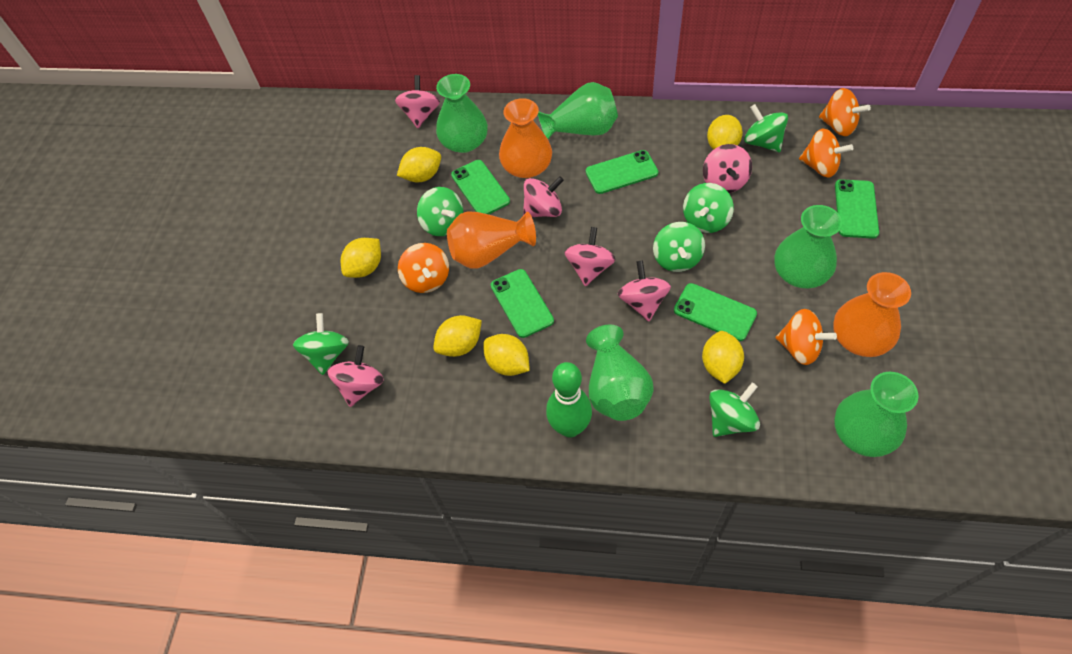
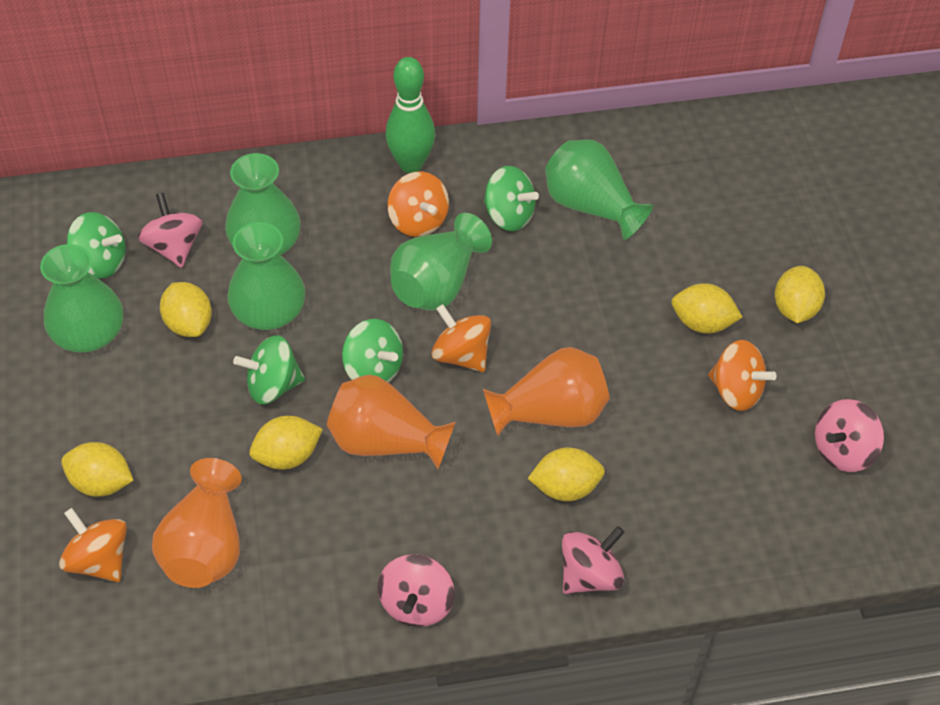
green phone: 5 -> 0
green spinning top: 6 -> 4
pink spinning top: 6 -> 4

